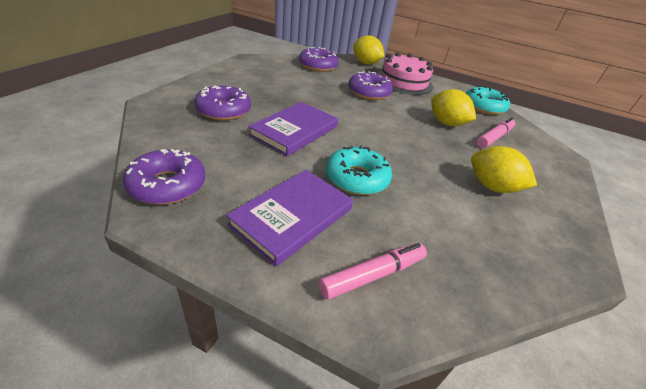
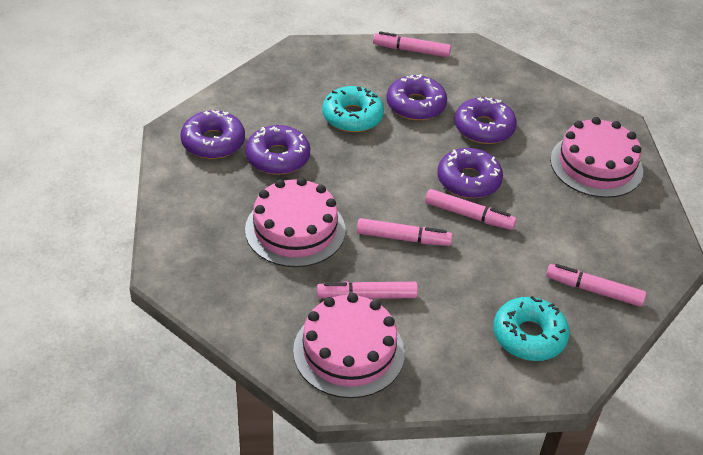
pink cake: 1 -> 3
pink marker: 2 -> 5
purple book: 2 -> 0
purple donut: 4 -> 5
yellow lemon: 3 -> 0

